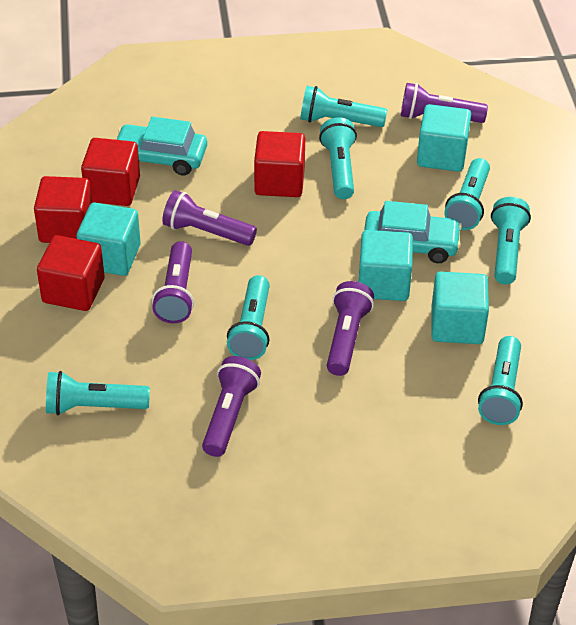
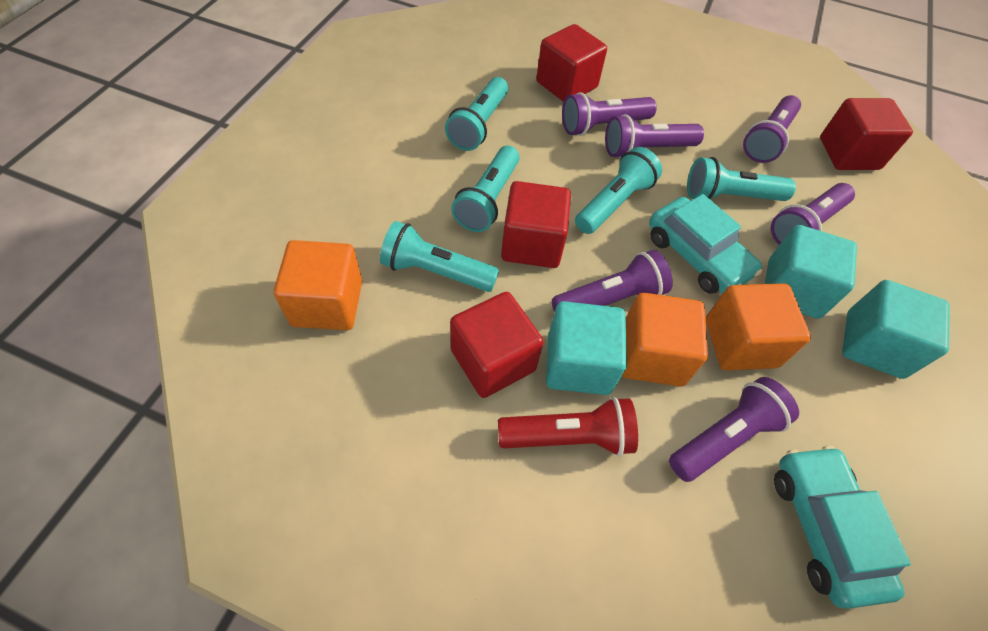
orange cube: 0 -> 3
purple flashlight: 5 -> 6
red flashlight: 0 -> 1
turquoise cube: 4 -> 3
turquoise flashlight: 7 -> 5

